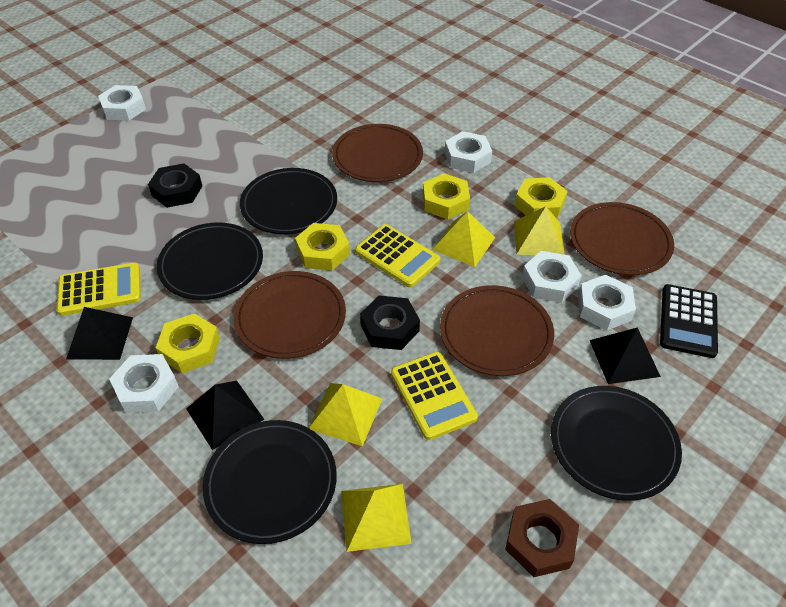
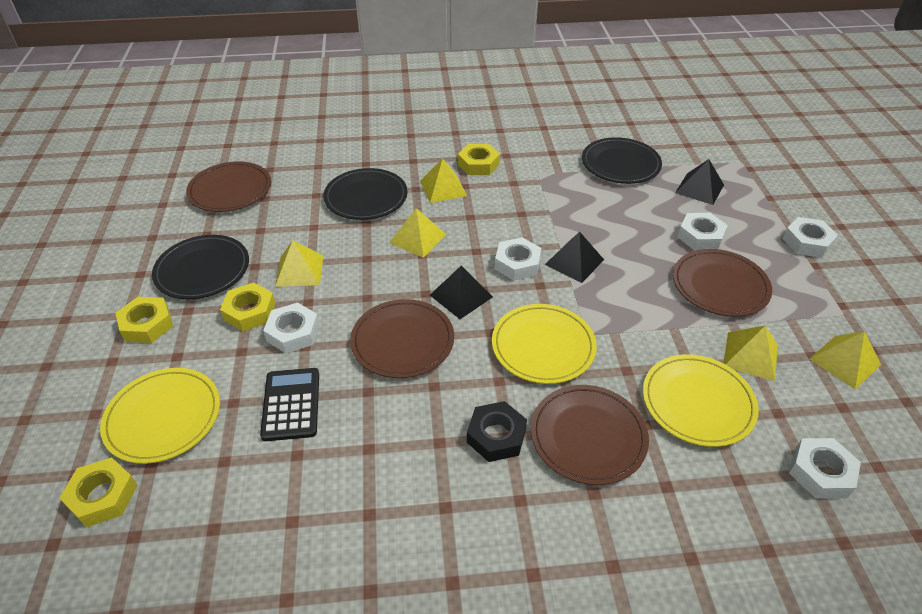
black nut: 2 -> 1
black plate: 4 -> 3
brown nut: 1 -> 0
yellow calculator: 3 -> 0
yellow plate: 0 -> 3
yellow pyramid: 4 -> 5

